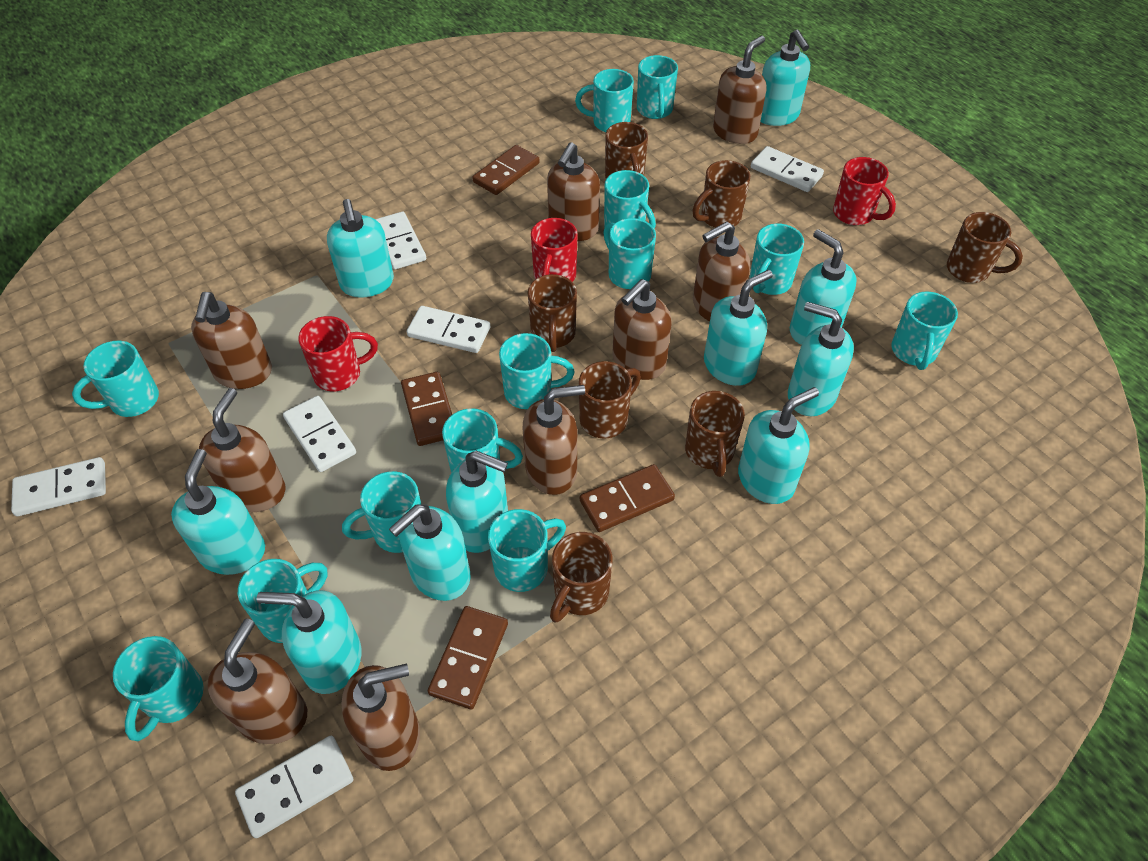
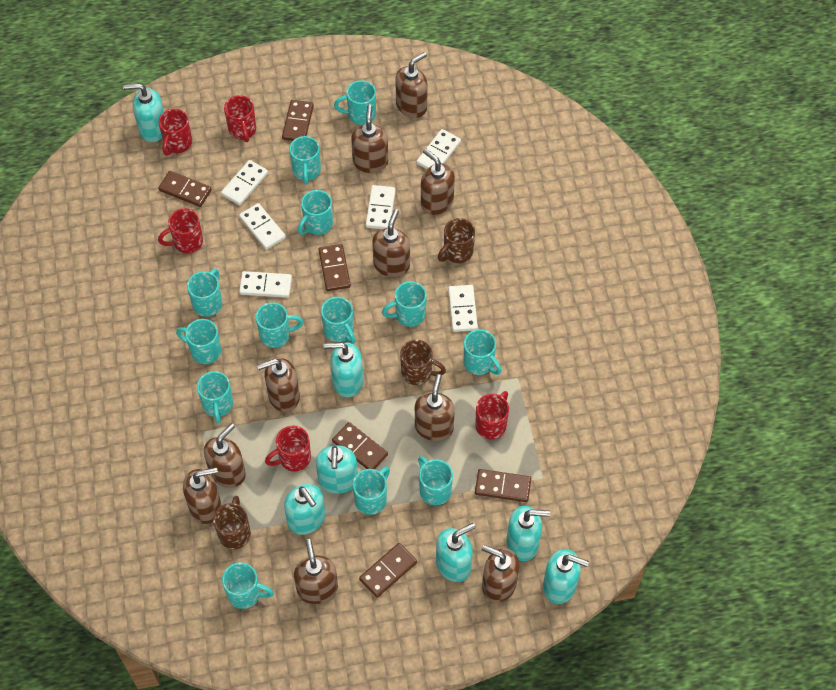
brown domino: 4 -> 6
brown mug: 7 -> 3
brown soap dispenser: 9 -> 10
red mug: 3 -> 5
turquoise soap dispenser: 10 -> 7

